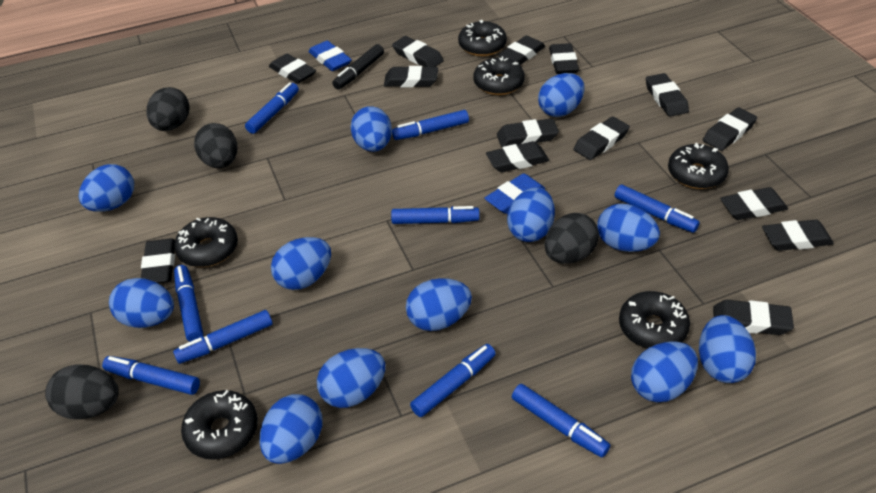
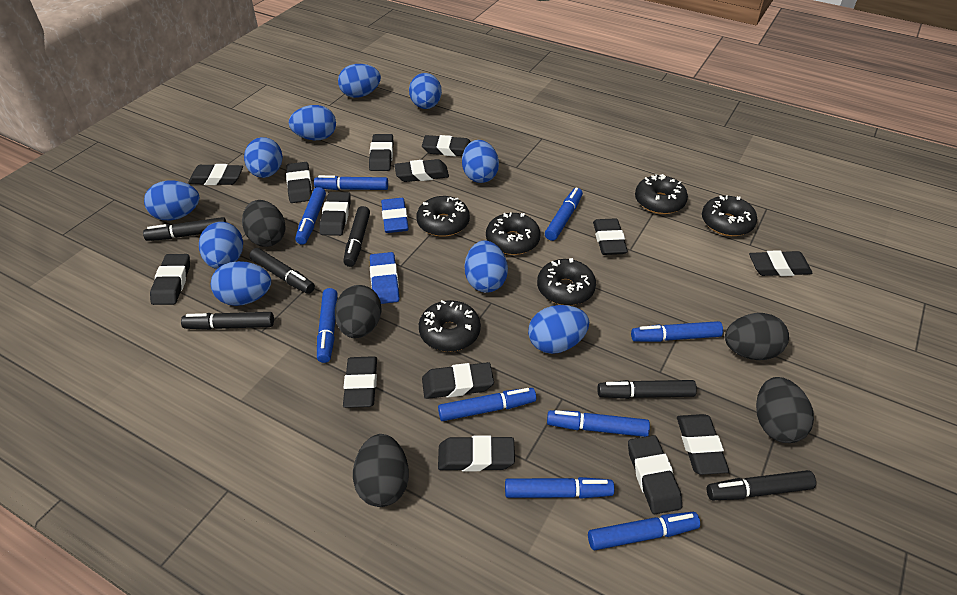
black egg: 4 -> 5
black marker: 1 -> 6
blue egg: 12 -> 10

